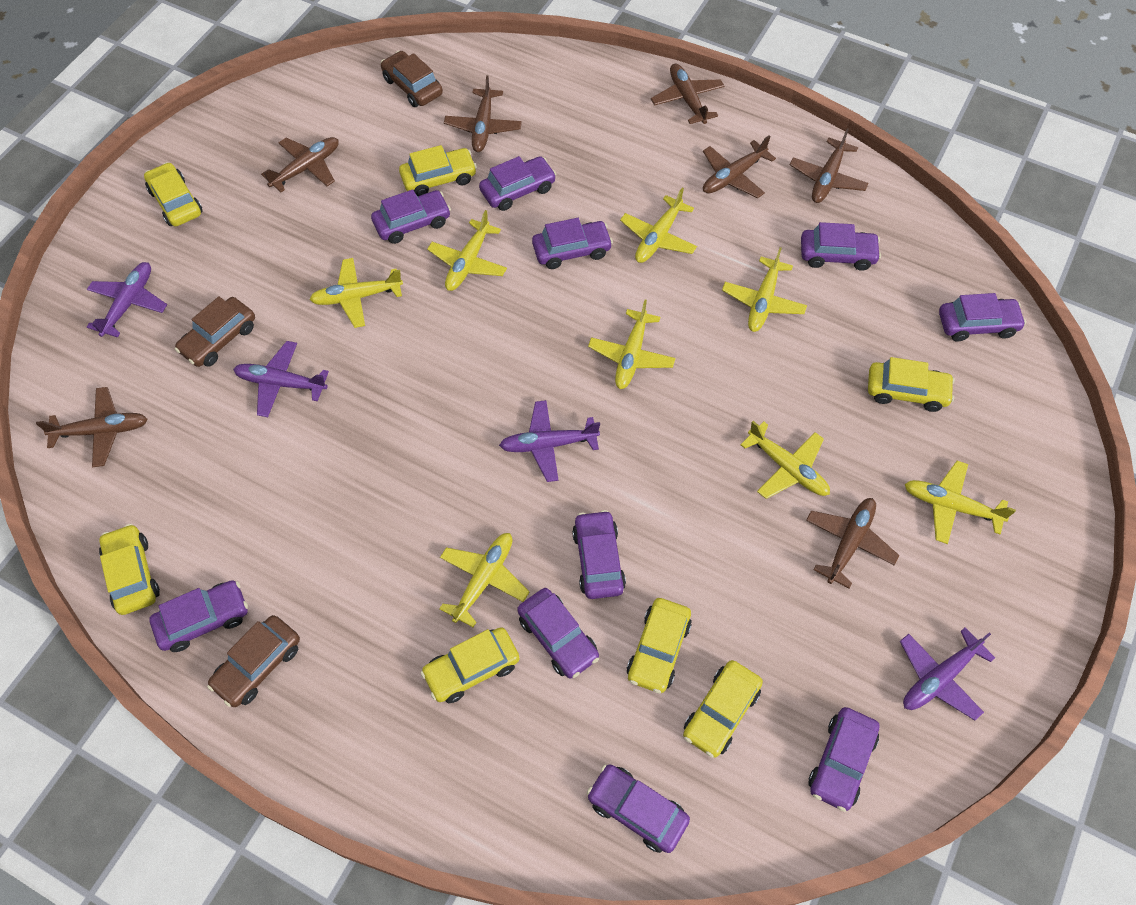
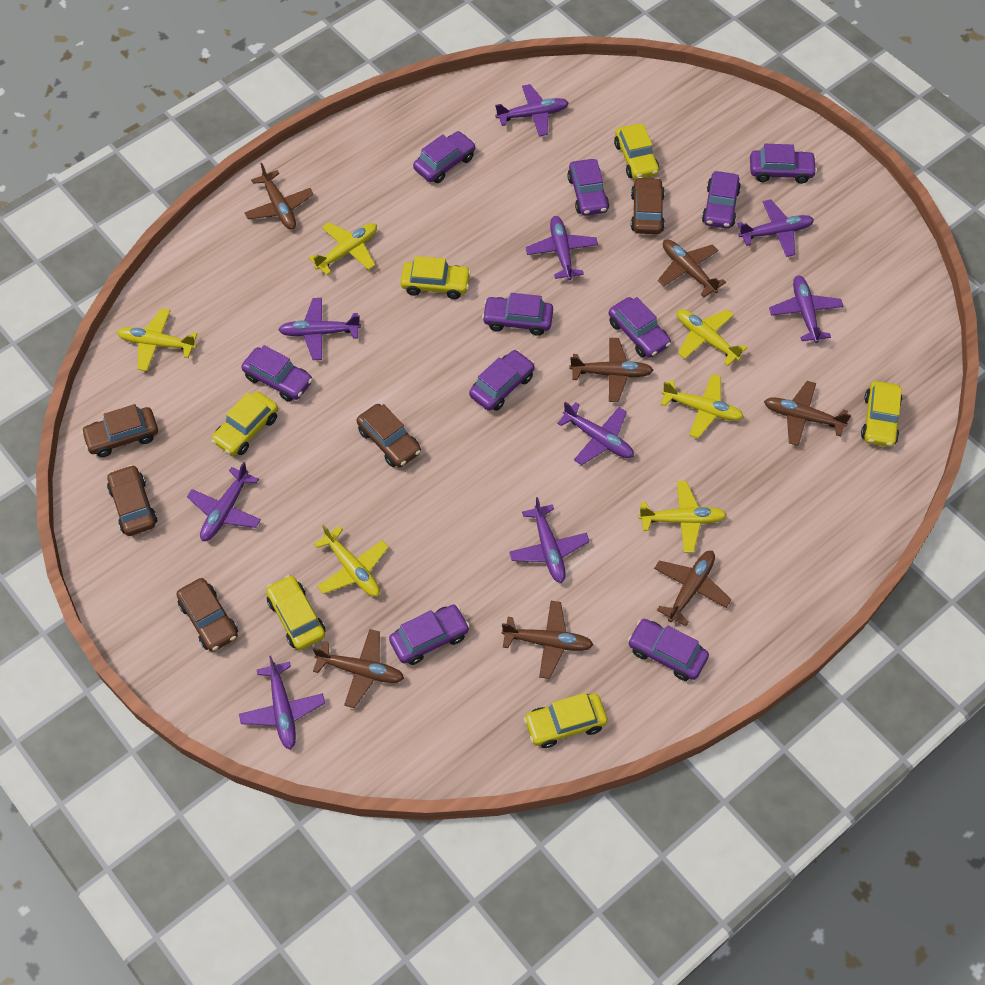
brown car: 3 -> 5
purple plane: 4 -> 9
yellow car: 7 -> 6
yellow plane: 8 -> 6

